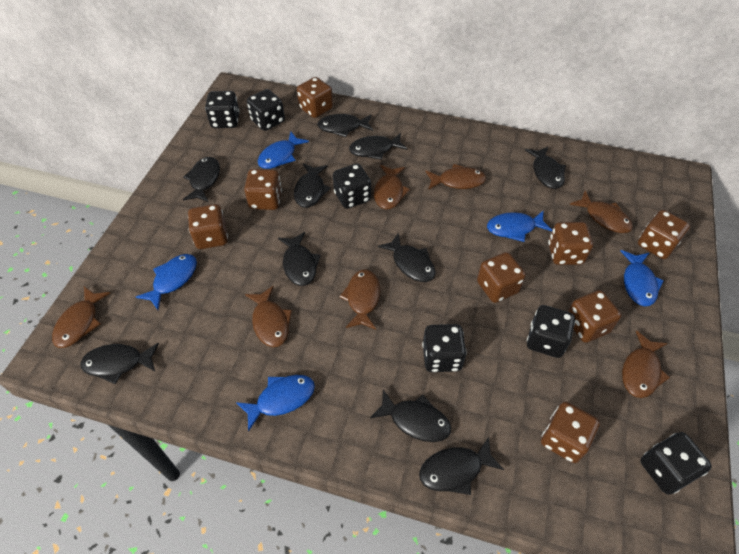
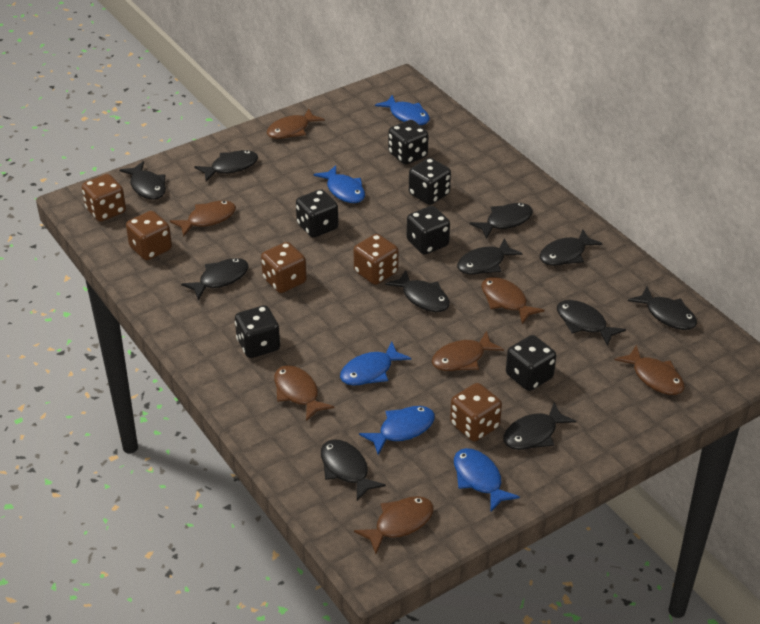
black fish: 10 -> 11
brown dice: 8 -> 5

